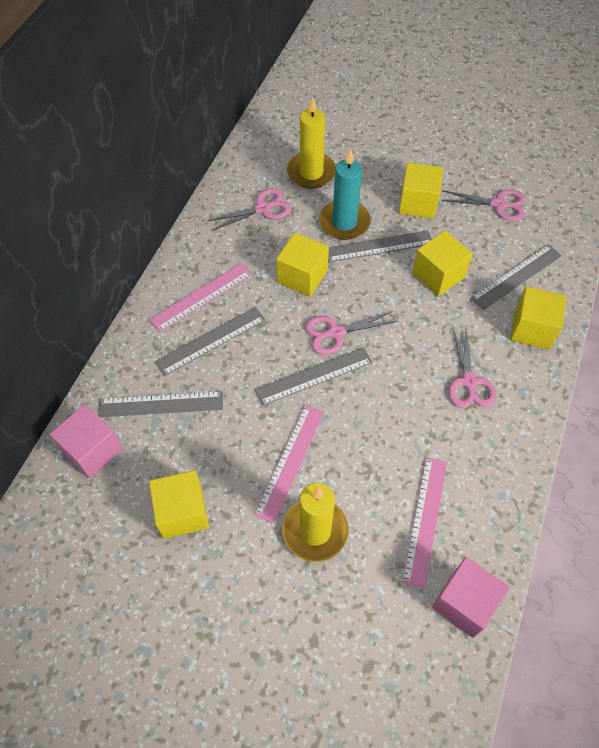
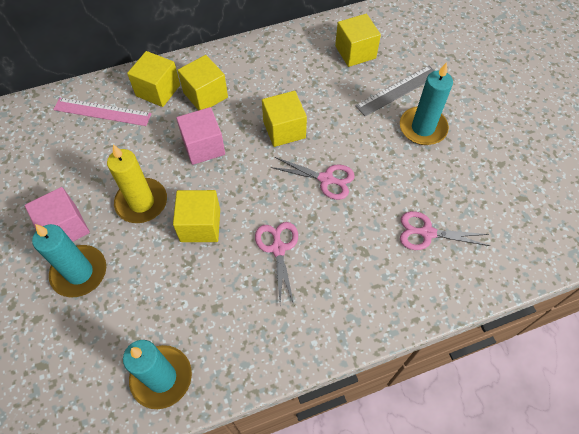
grey ruler: 5 -> 1
pink ruler: 3 -> 1
pink scissors: 4 -> 3
turquoise candle: 1 -> 3
yellow candle: 2 -> 1

